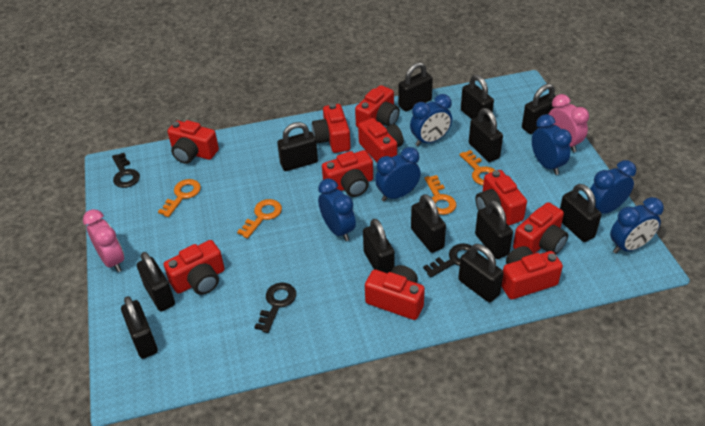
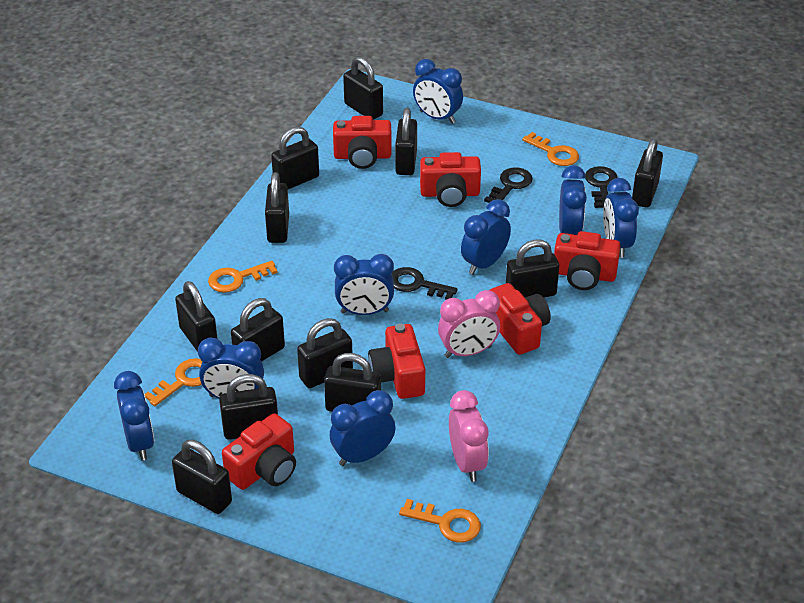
blue clock: 6 -> 8
red camera: 10 -> 6

